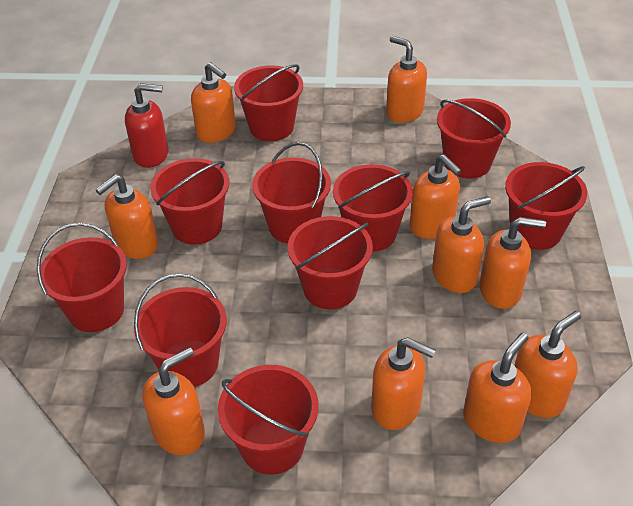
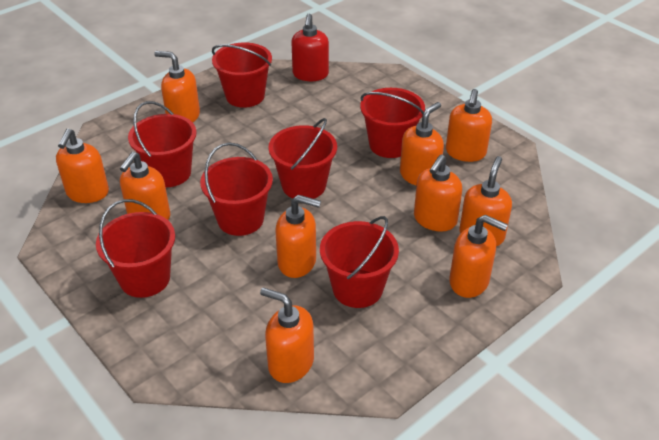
red bucket: 10 -> 7

